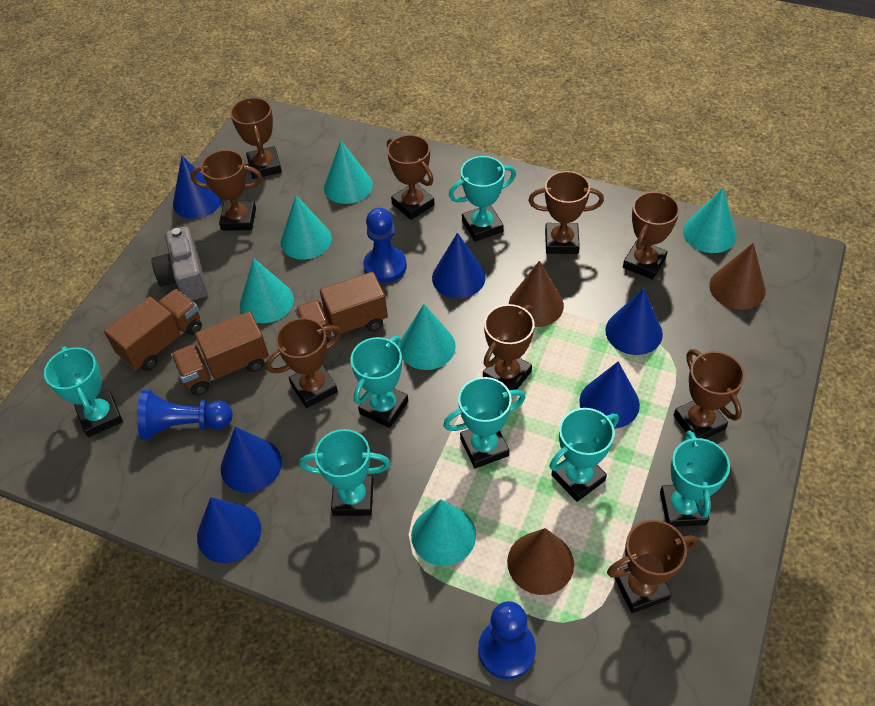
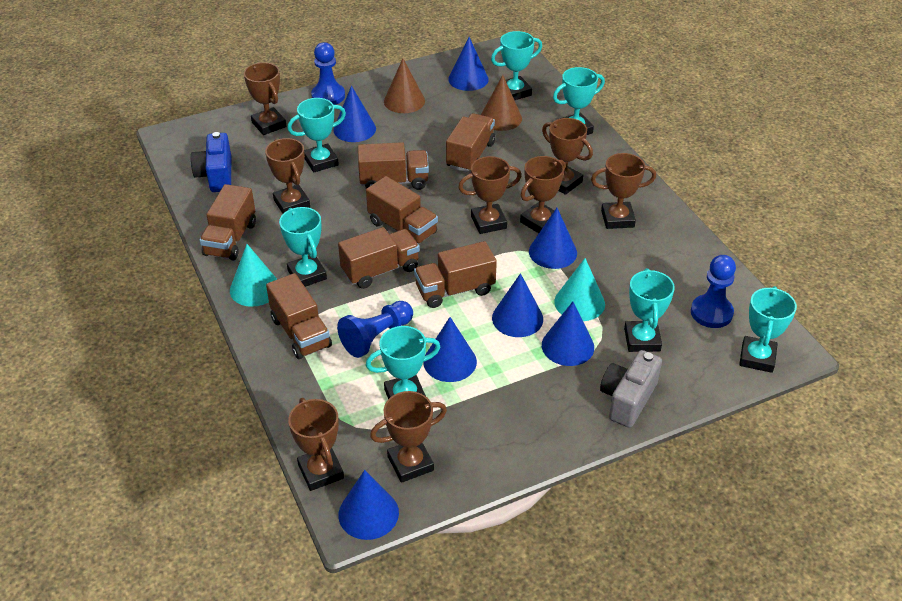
blue camera: 0 -> 1
blue cone: 6 -> 7
brown cone: 3 -> 2
brown trophy: 9 -> 8
brown truck: 3 -> 7
turquoise cone: 6 -> 2

